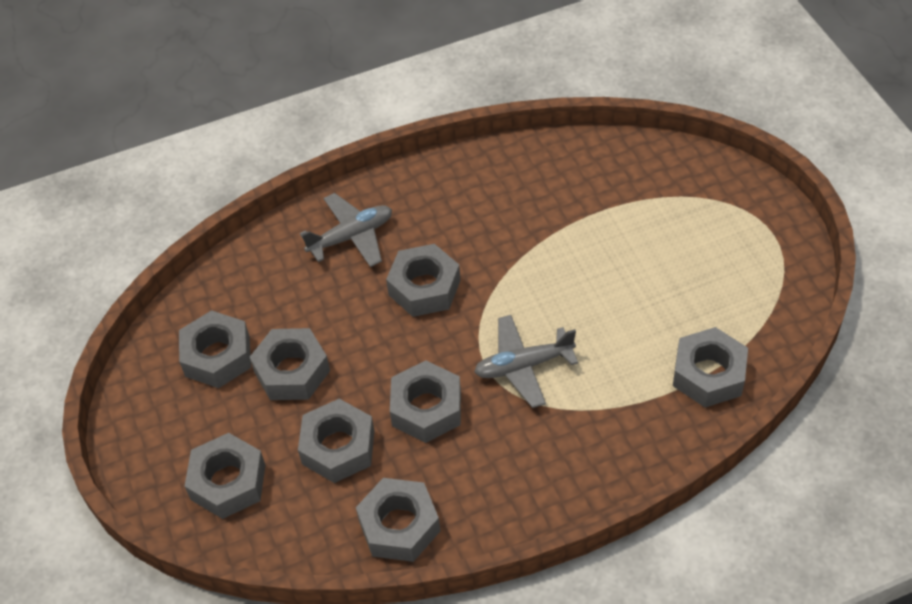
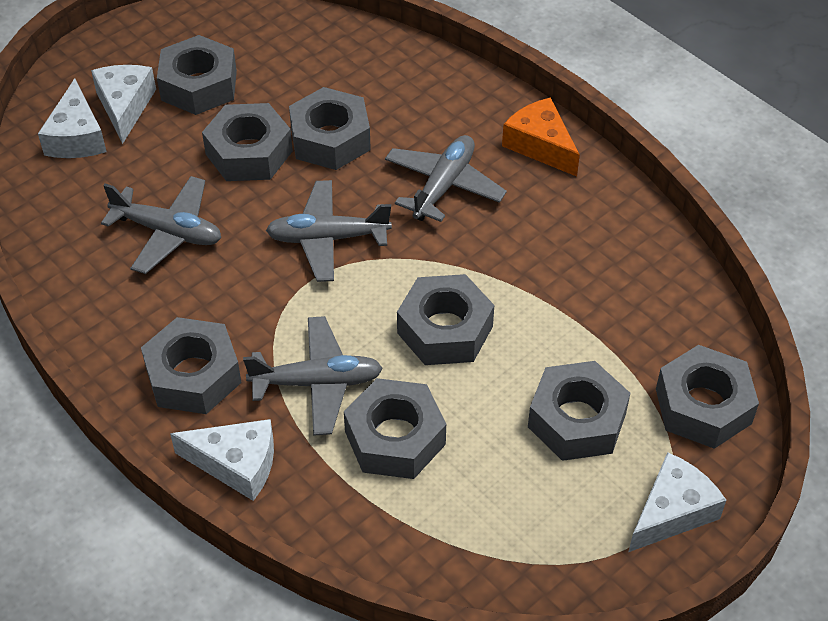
grey plane: 2 -> 4
orange cheese: 0 -> 1
white cheese: 0 -> 4

